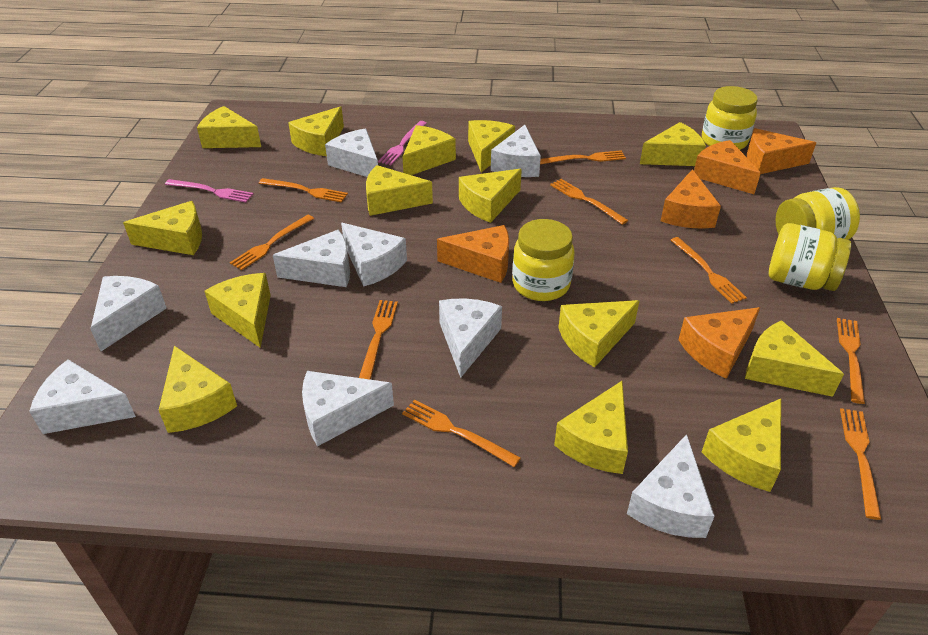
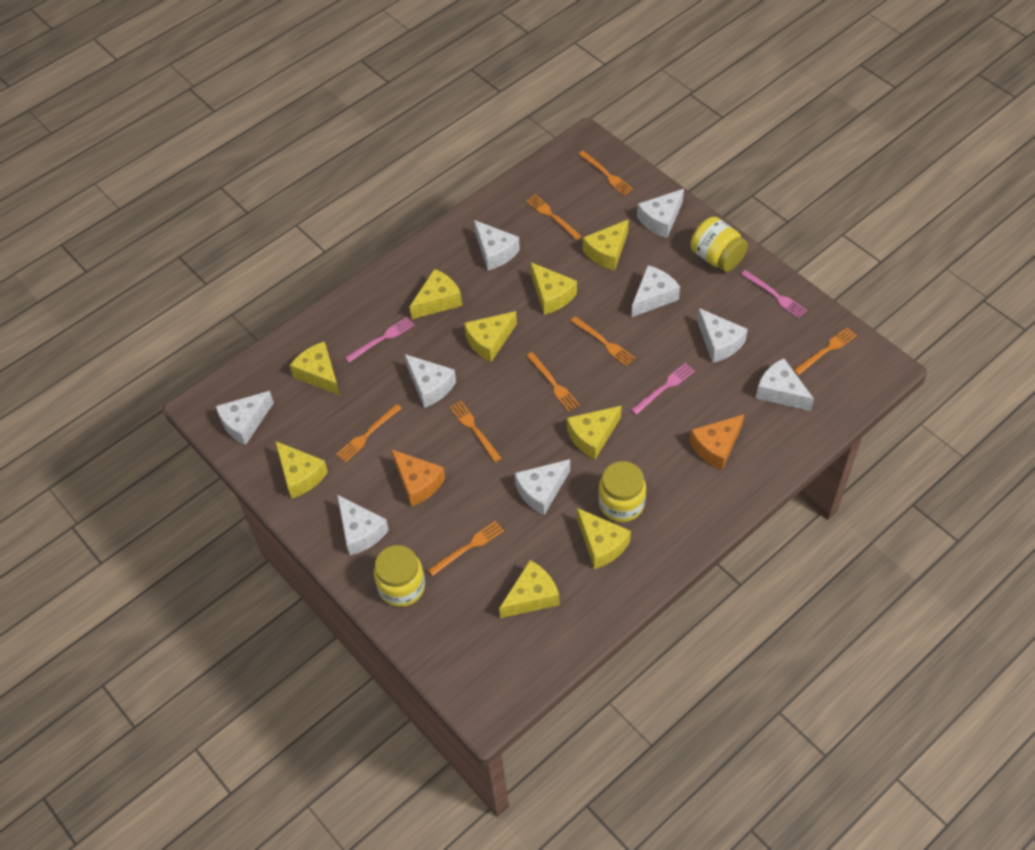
orange cheese: 5 -> 2
orange fork: 9 -> 8
pink fork: 2 -> 3
yellow cheese: 14 -> 9
yellow jar: 4 -> 3

